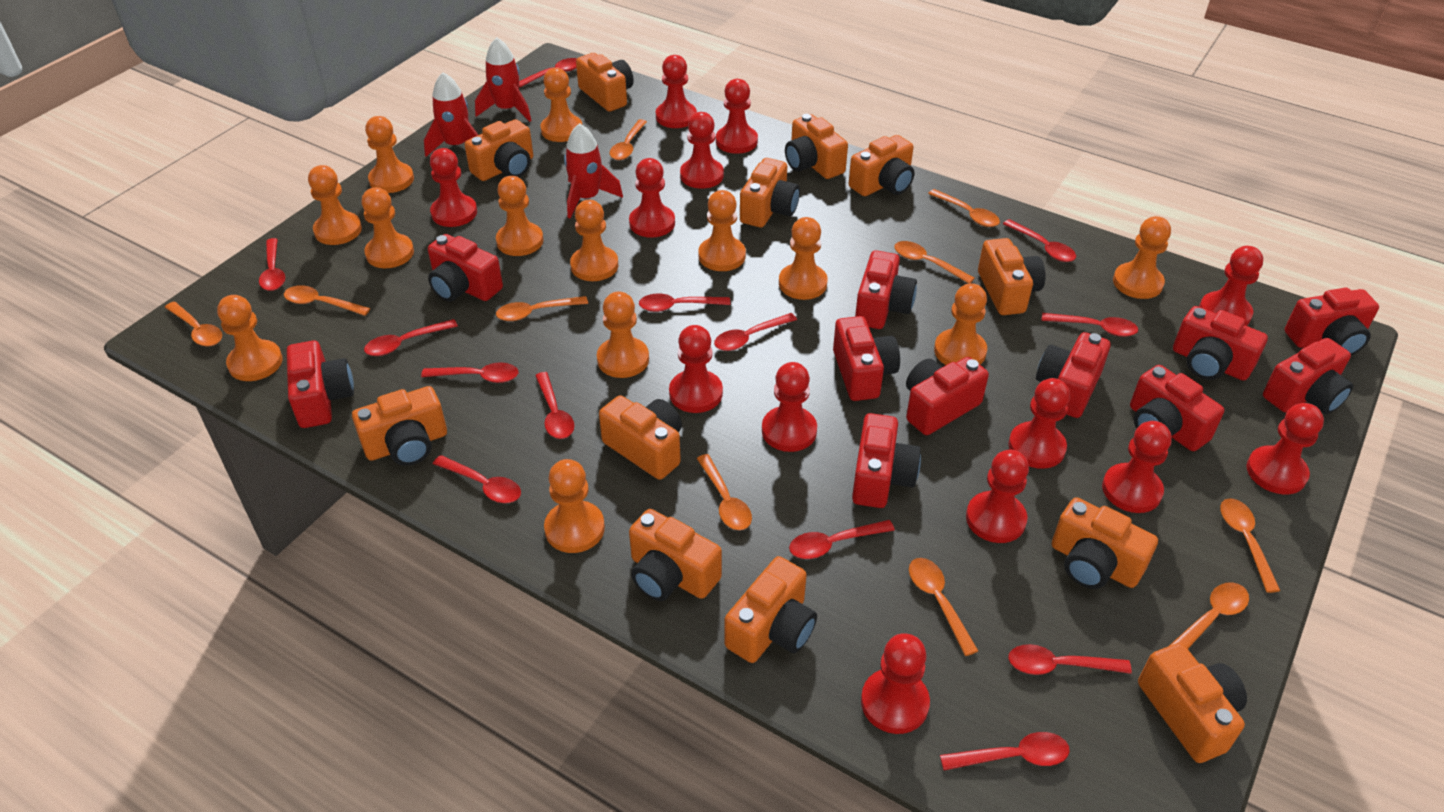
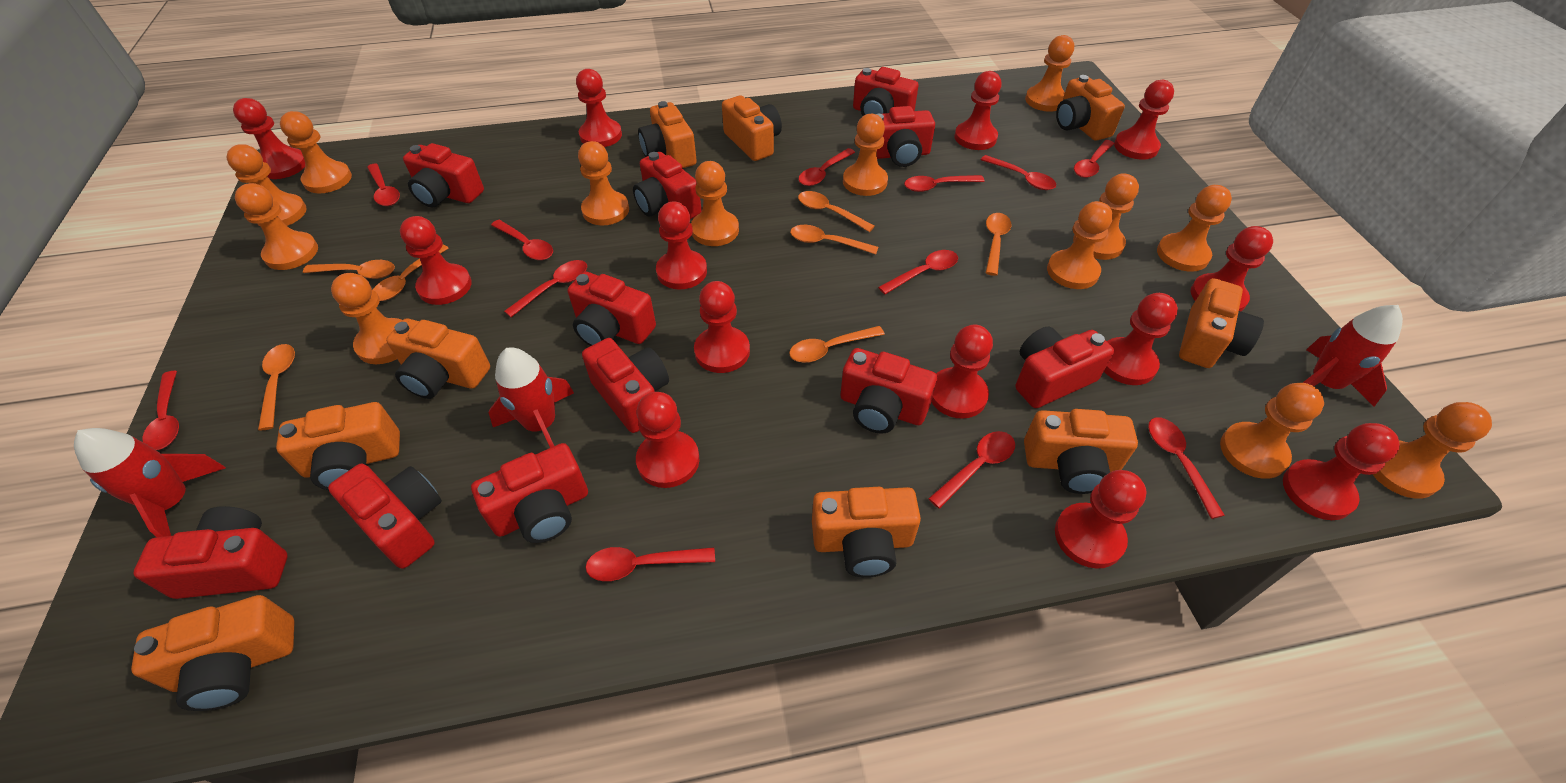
orange camera: 12 -> 9
orange spoon: 10 -> 7
red spoon: 13 -> 12

